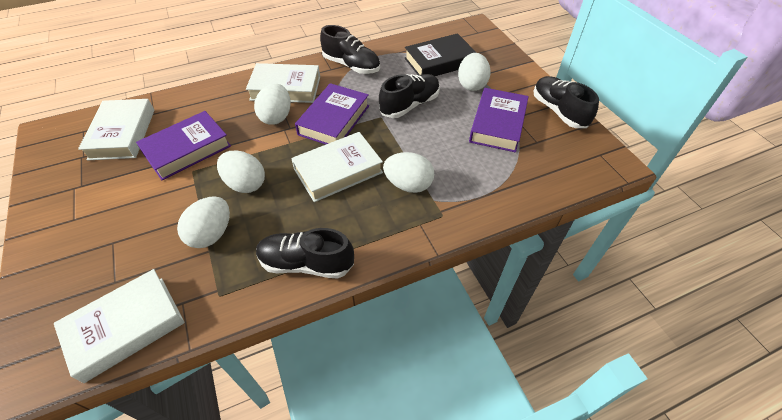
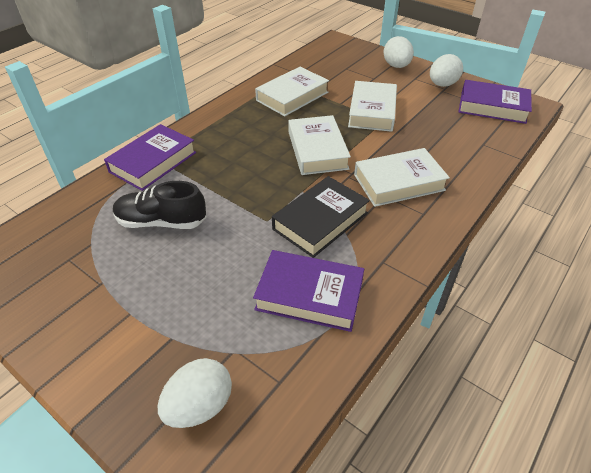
black shoe: 4 -> 1
white egg: 5 -> 3

